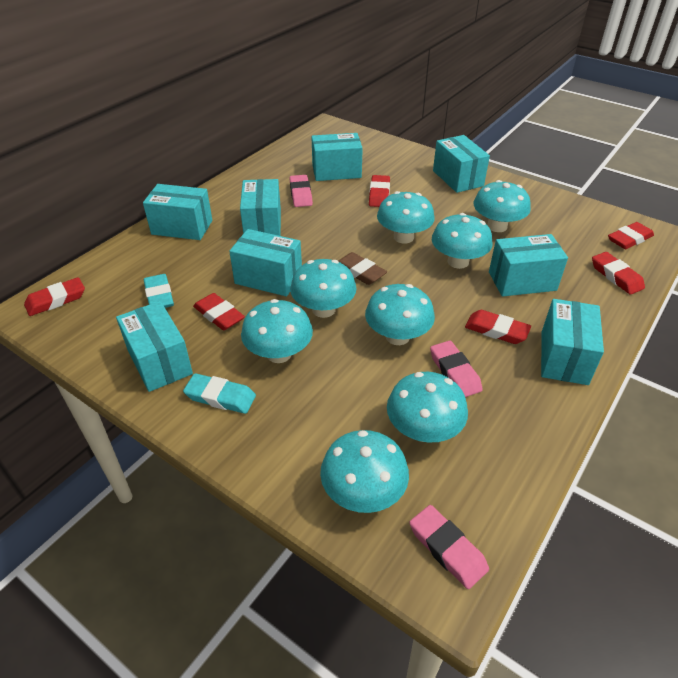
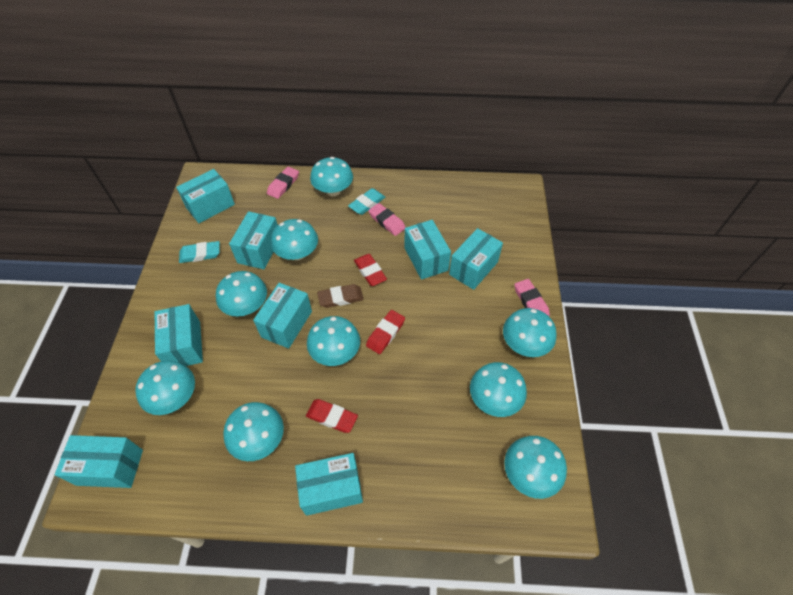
red eraser: 6 -> 3
turquoise mushroom: 8 -> 9

